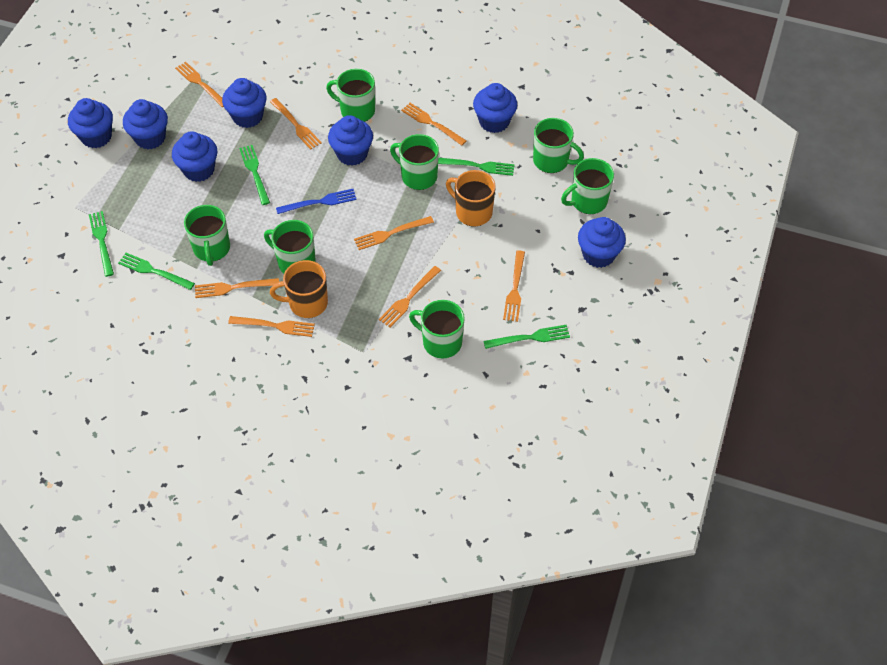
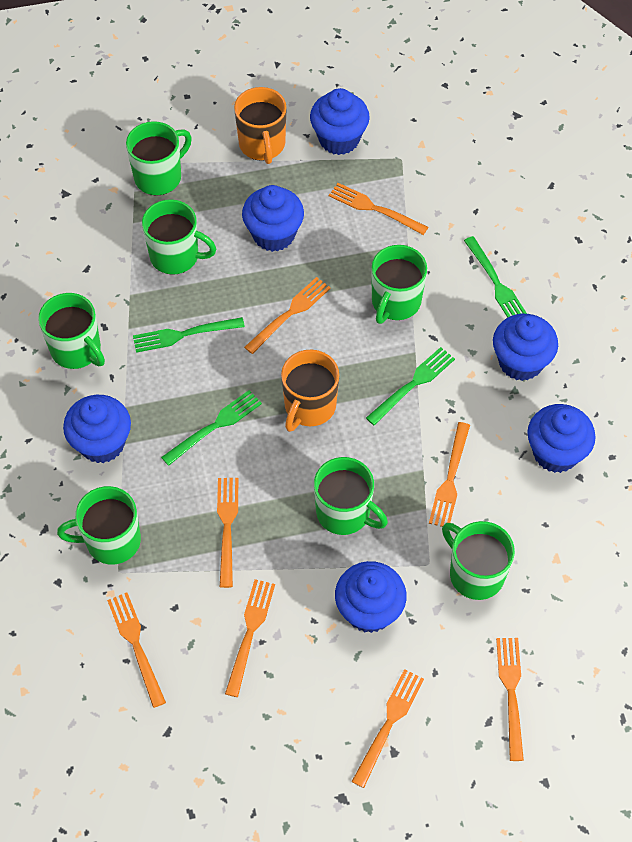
blue cupcake: 7 -> 6
blue fork: 1 -> 0
green fork: 5 -> 4

